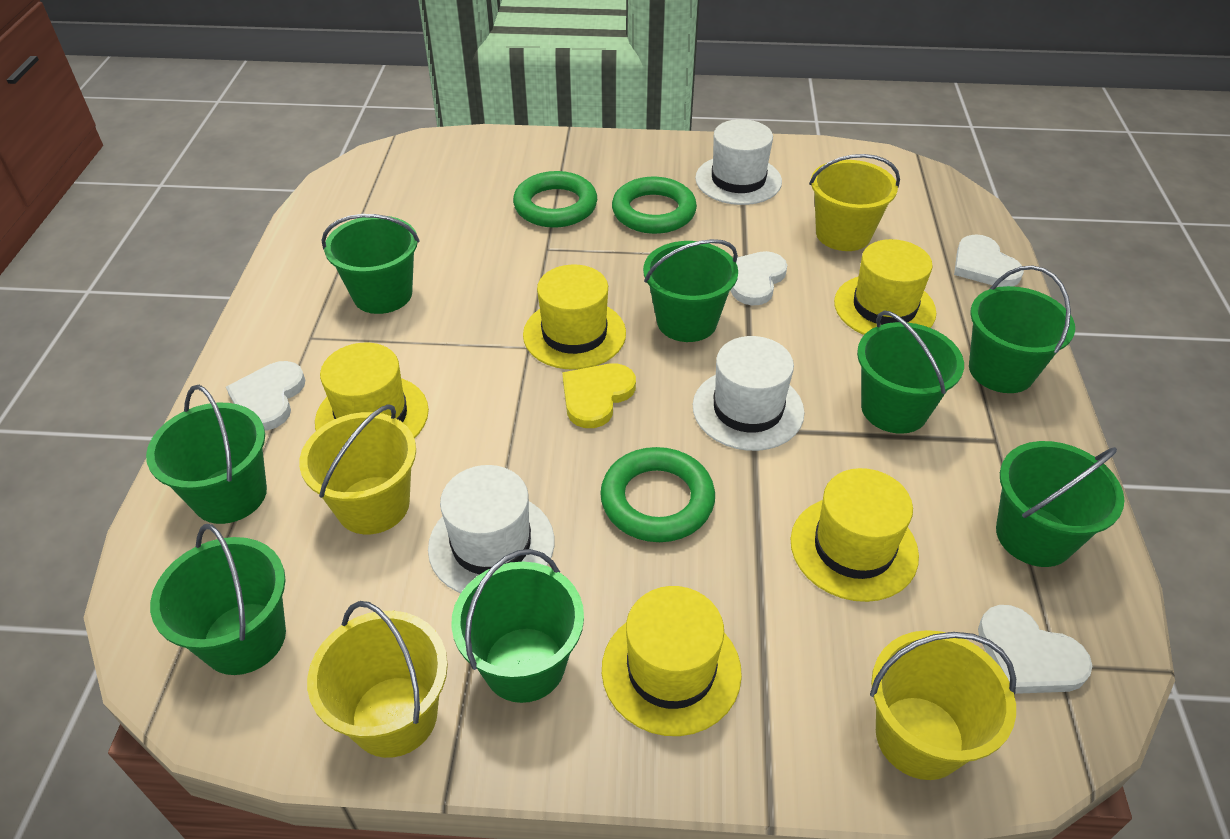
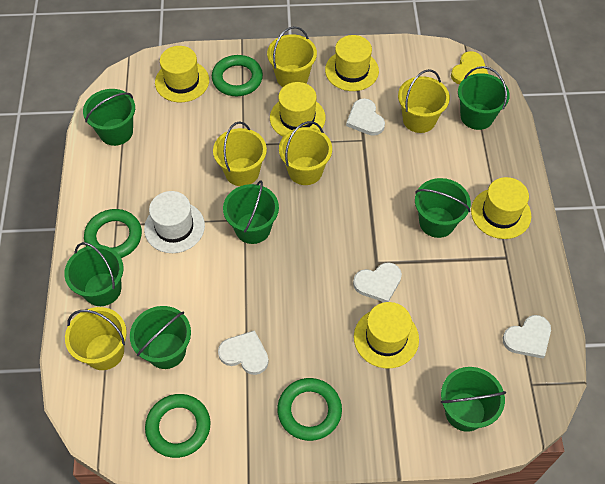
green bucket: 8 -> 7
green ring: 3 -> 4
white hat: 3 -> 1
yellow bucket: 4 -> 5

